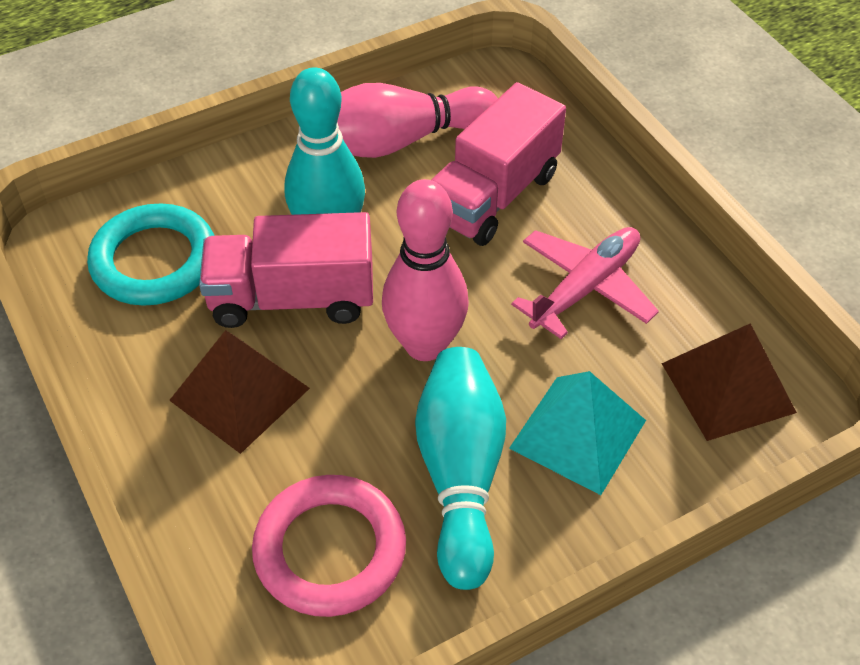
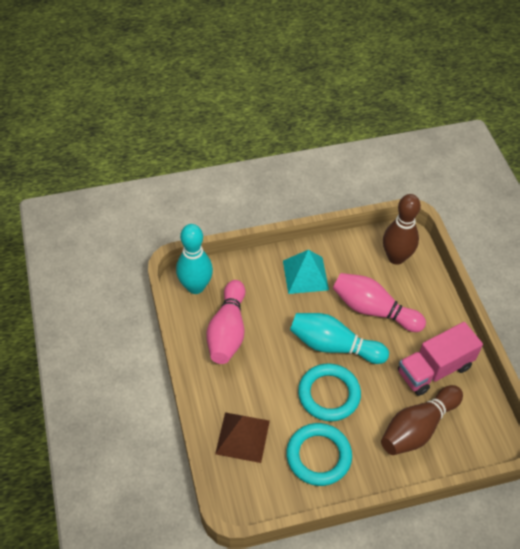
brown bowling pin: 0 -> 2
brown pyramid: 2 -> 1
pink plane: 1 -> 0
pink ring: 1 -> 0
pink truck: 2 -> 1
turquoise ring: 1 -> 2

